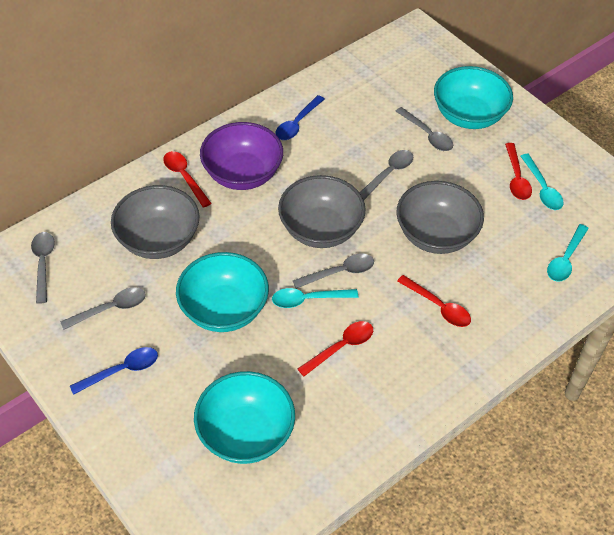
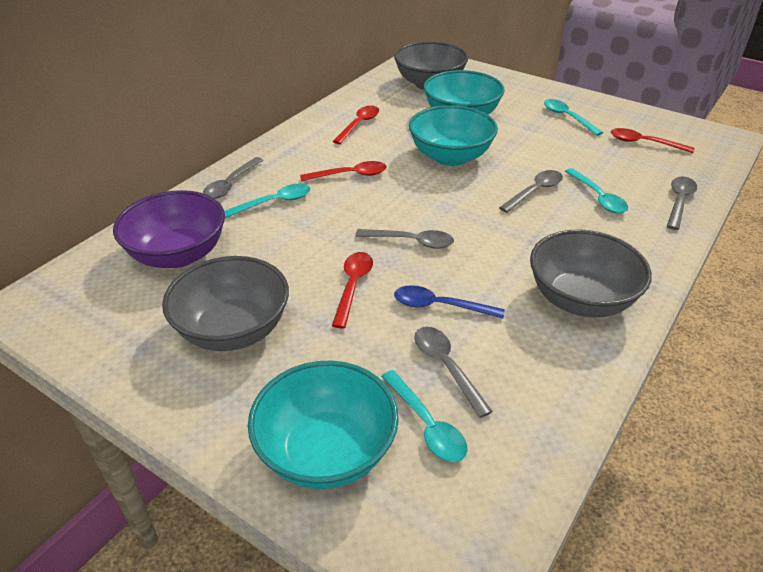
blue spoon: 2 -> 1
turquoise spoon: 3 -> 4

